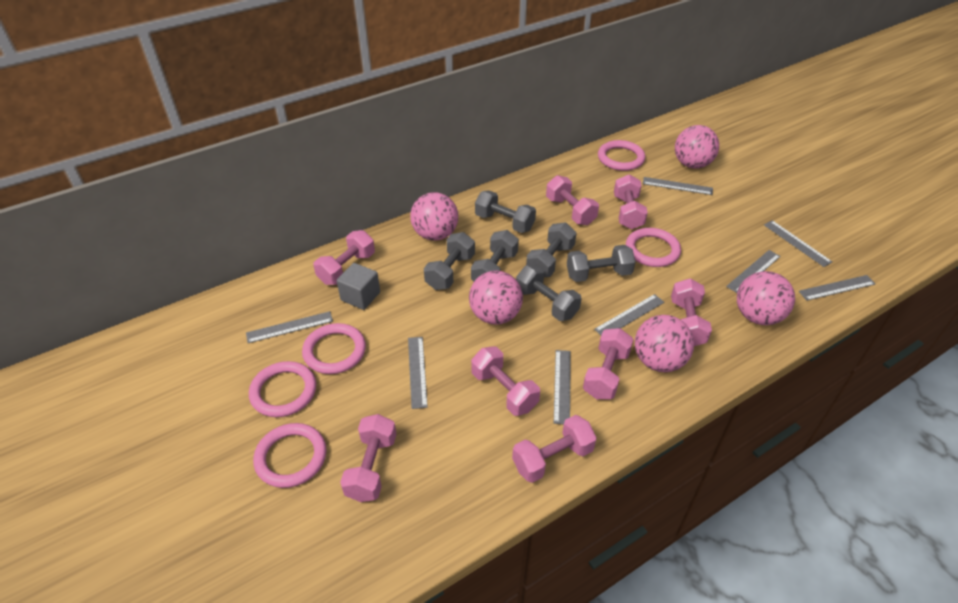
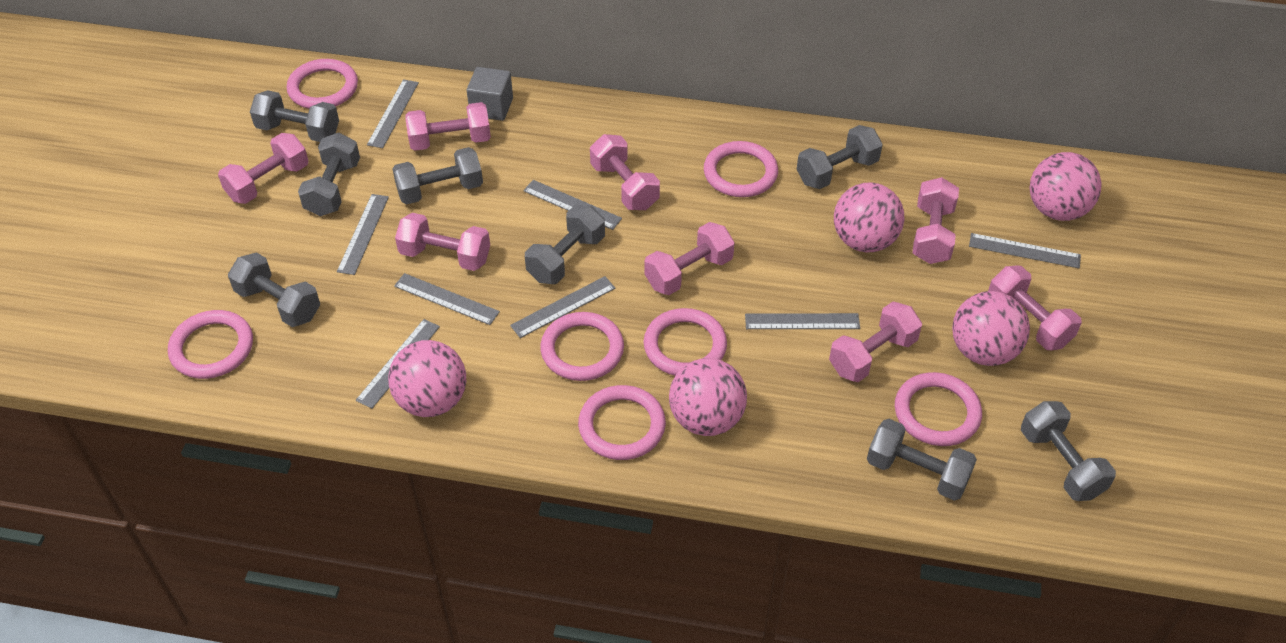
grey dumbbell: 6 -> 8
pink ring: 5 -> 7

